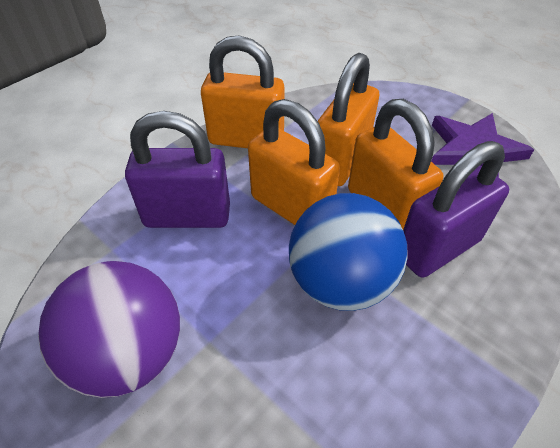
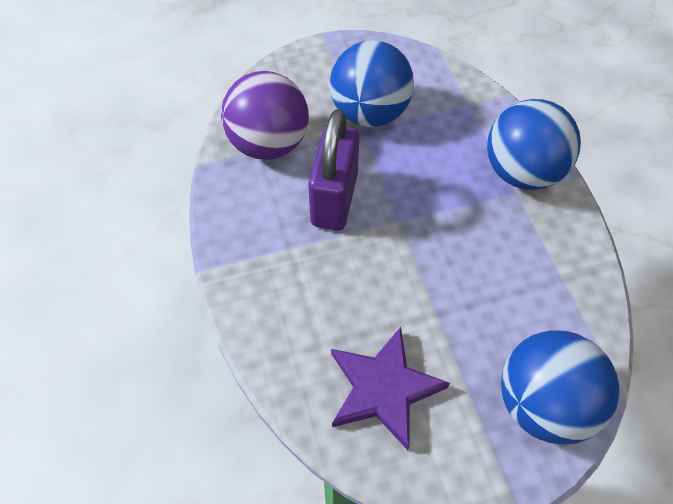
blue ball: 1 -> 3
orange padlock: 4 -> 0
purple padlock: 2 -> 1

